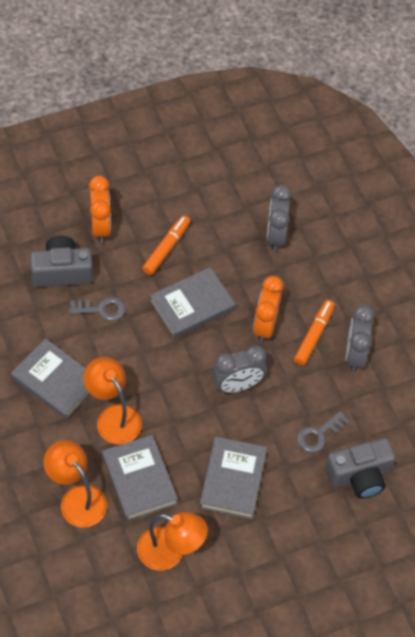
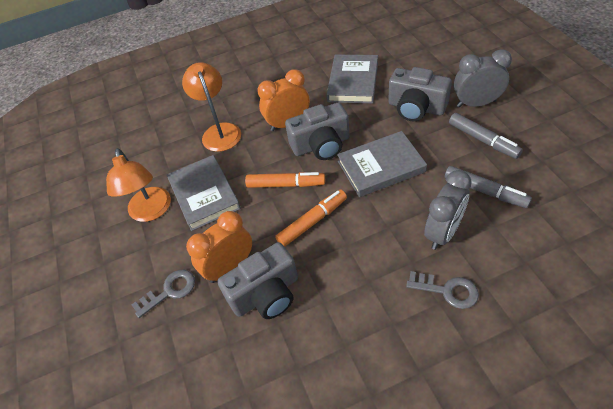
grey book: 4 -> 3
grey camera: 2 -> 3
grey clock: 3 -> 2
grey marker: 0 -> 2
orange lamp: 3 -> 2

